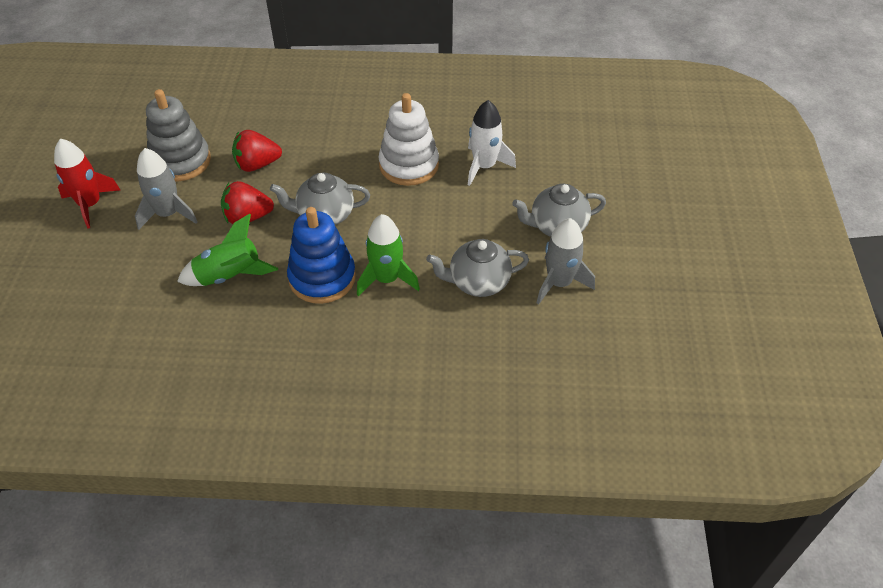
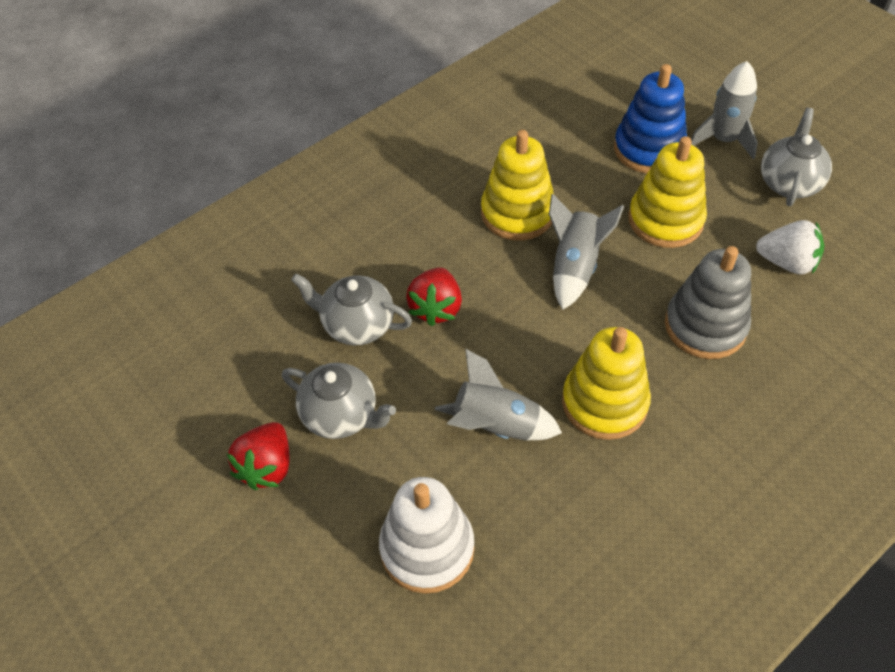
green rocket: 2 -> 0
grey rocket: 2 -> 3
red rocket: 1 -> 0
white rocket: 1 -> 0
white strawberry: 0 -> 1
yellow stacking toy: 0 -> 3

